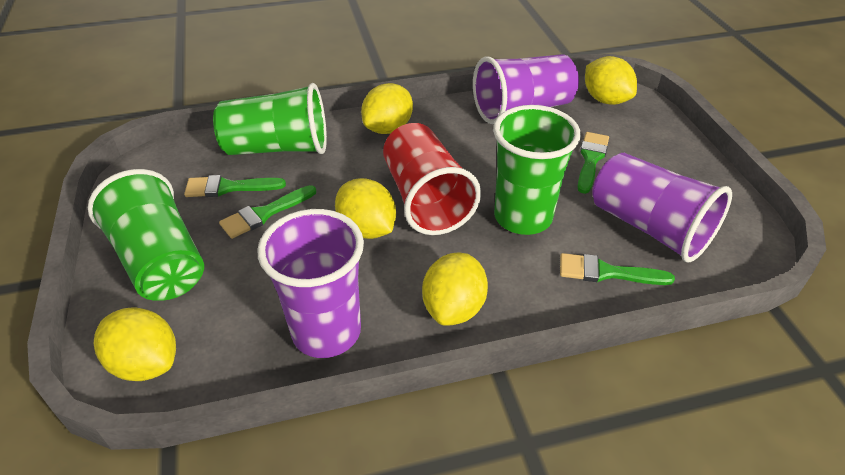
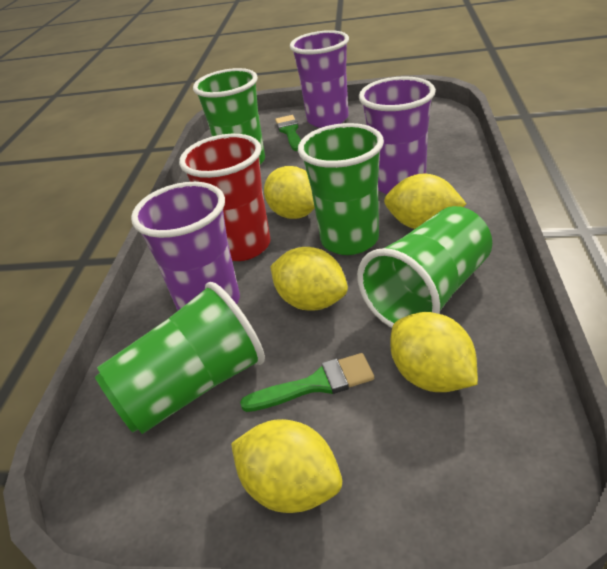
green brush: 4 -> 2
green cup: 3 -> 4

